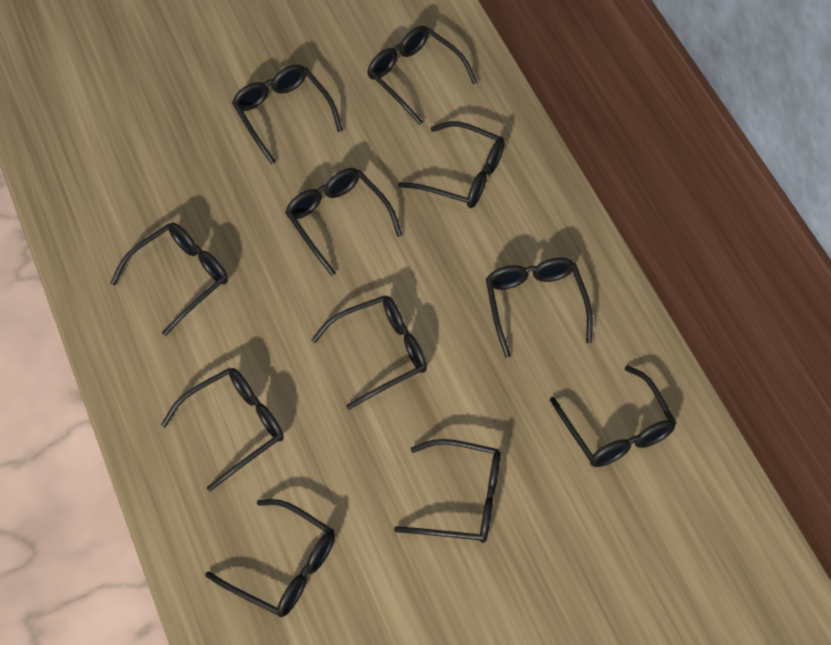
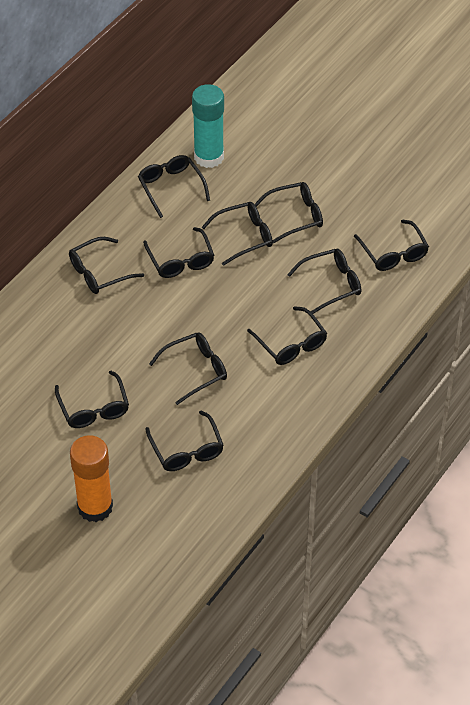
orange glue stick: 0 -> 1
turquoise glue stick: 0 -> 1

